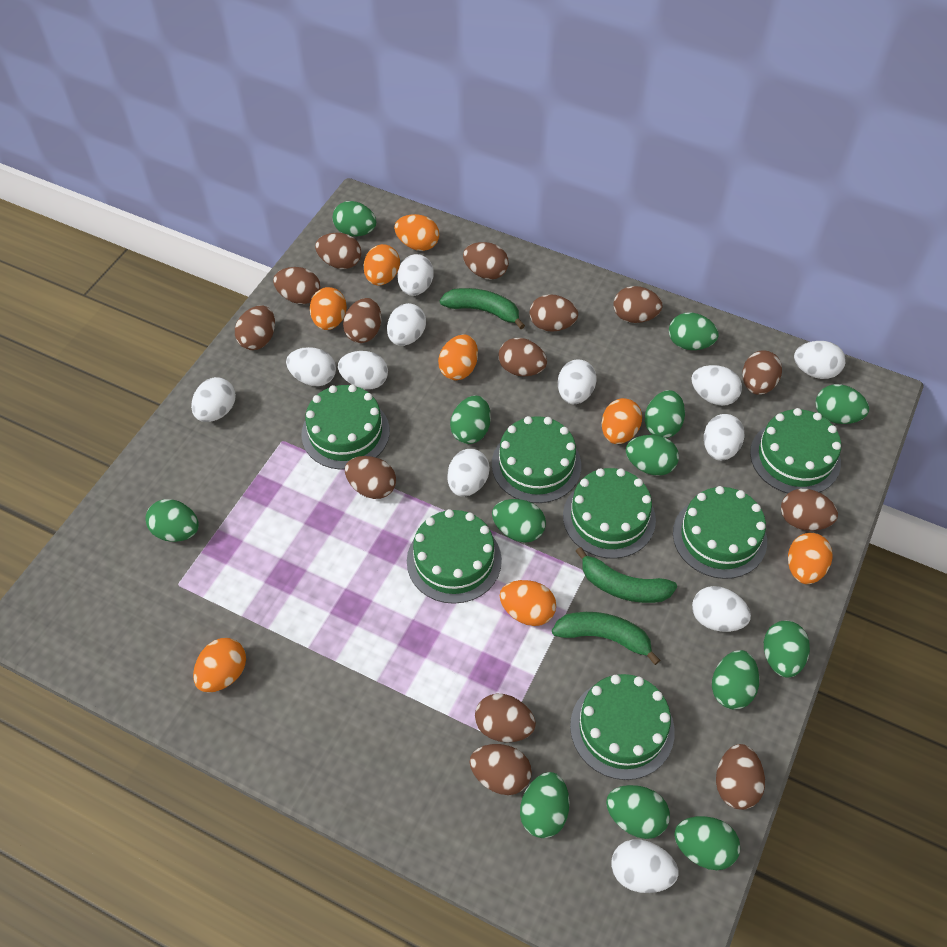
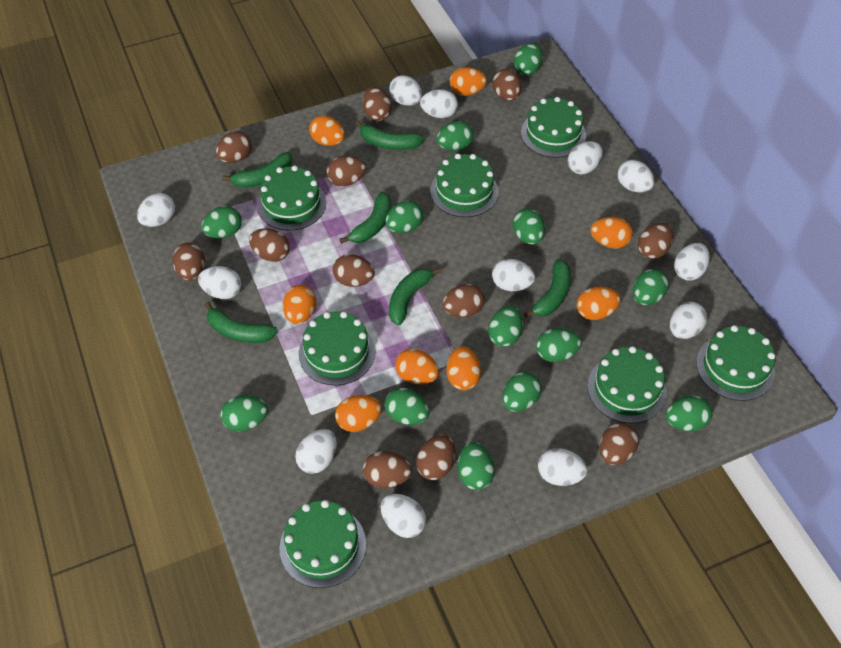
brown egg: 14 -> 12
green banana: 3 -> 6

